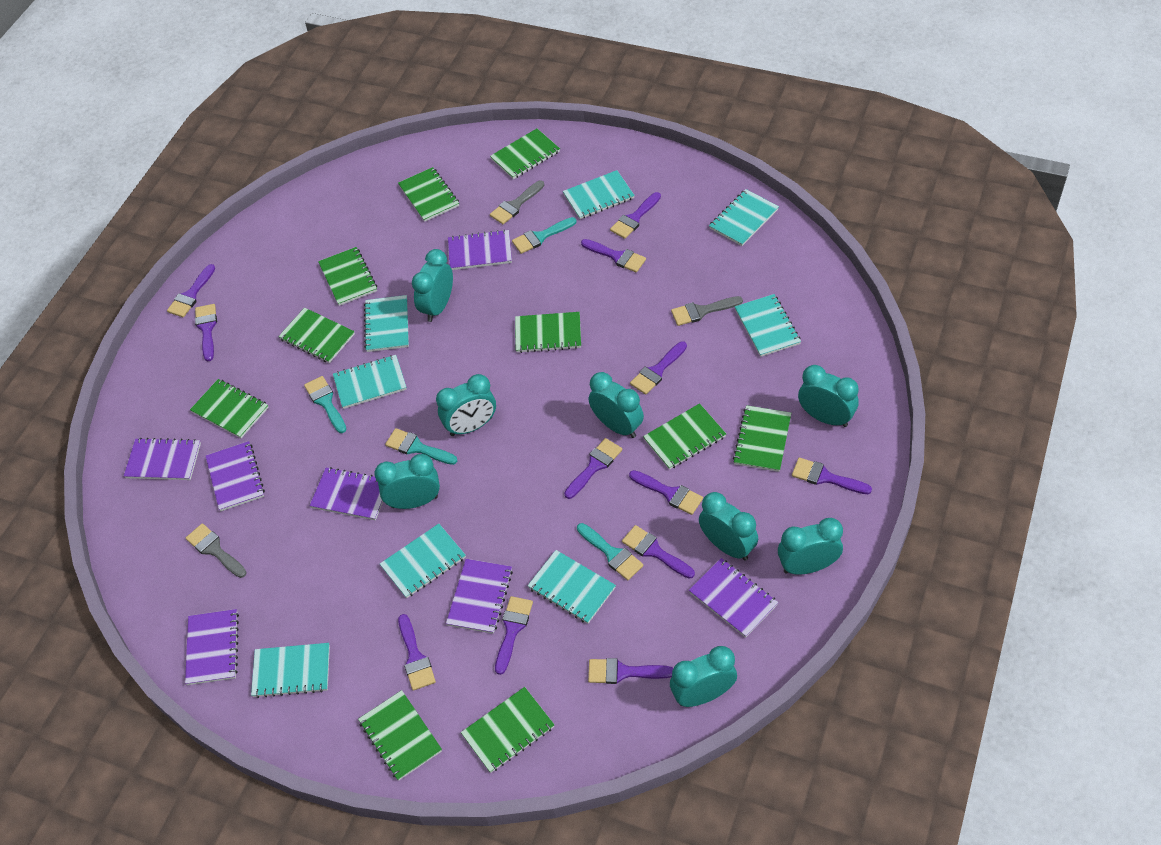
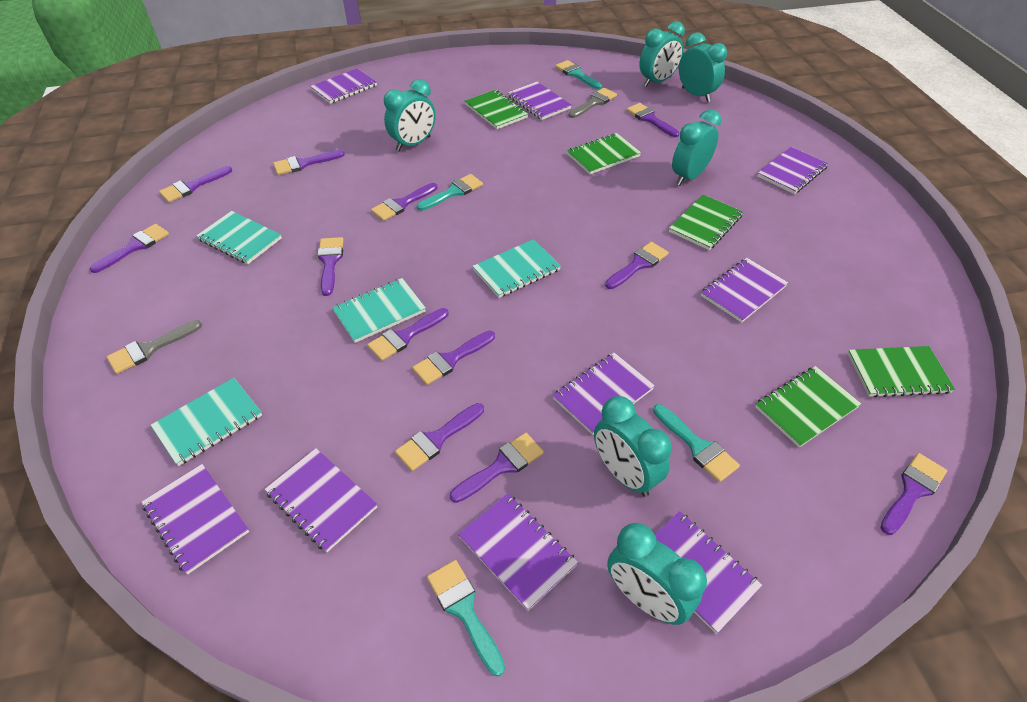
green notebook: 10 -> 5
grey brush: 3 -> 2
purple notebook: 7 -> 9
turquoise clock: 8 -> 6
turquoise notebook: 8 -> 4

